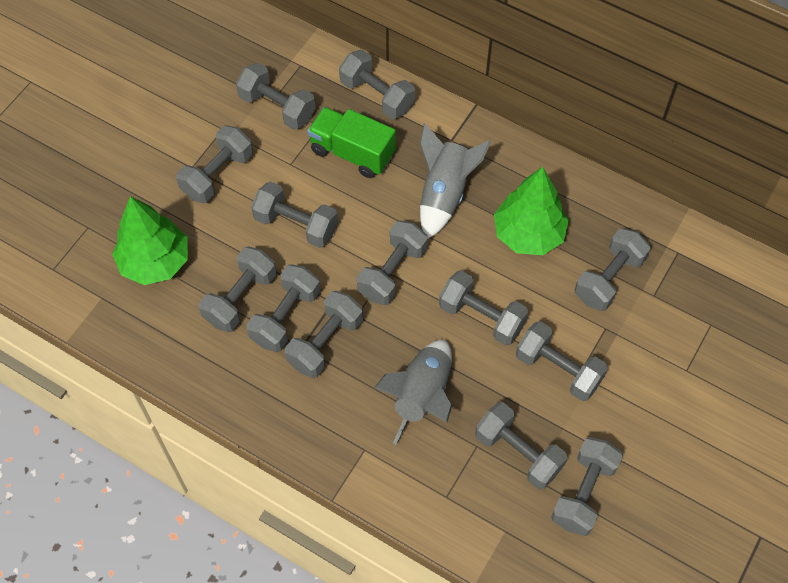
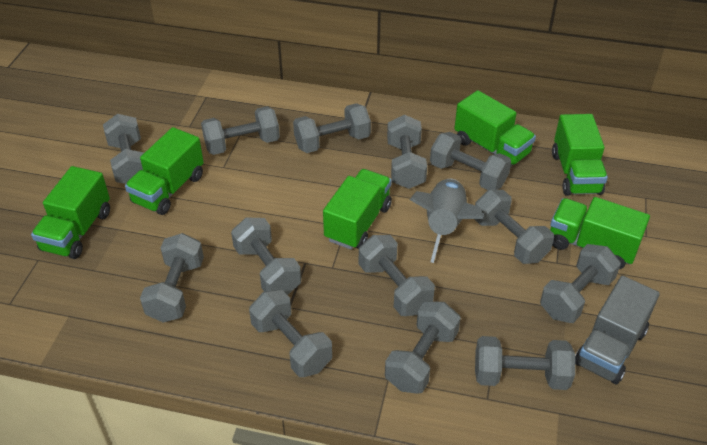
green tree: 2 -> 0
green truck: 1 -> 6
grey rocket: 2 -> 1
grey truck: 0 -> 1

